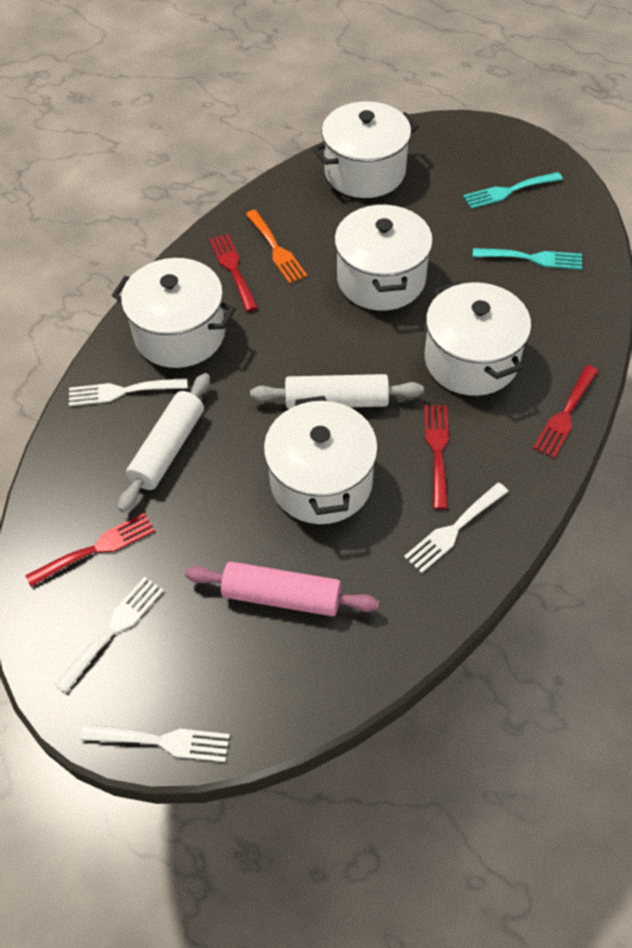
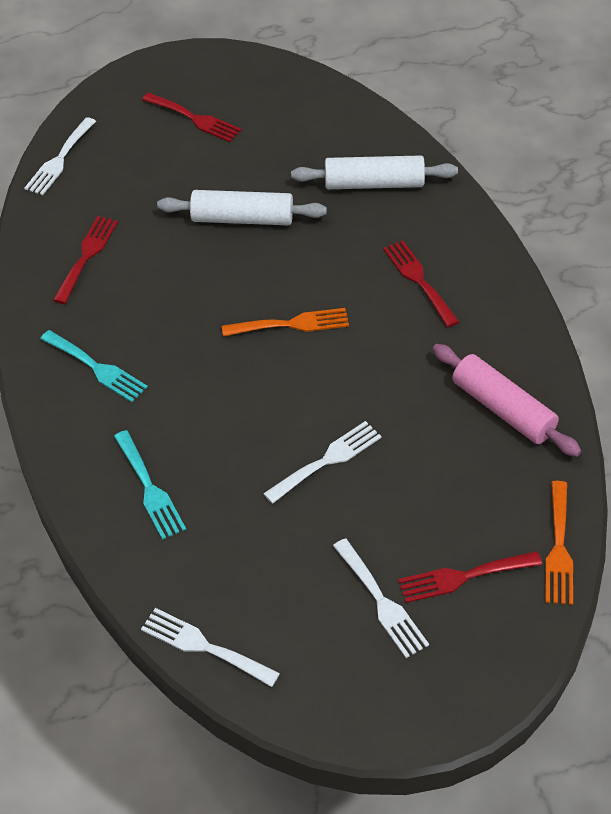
orange fork: 1 -> 2
white pot: 5 -> 0

